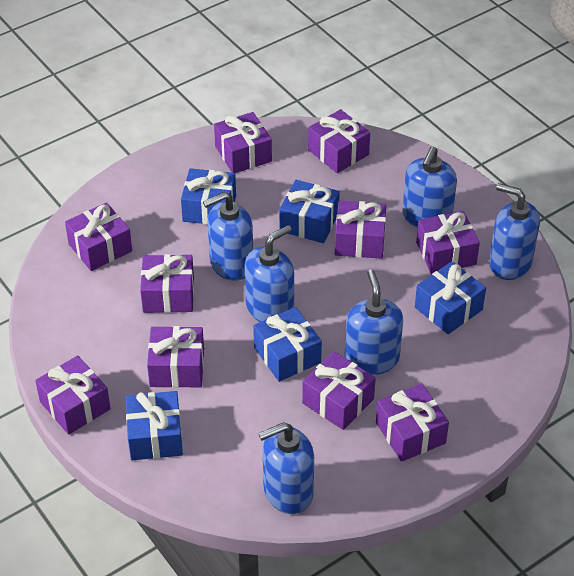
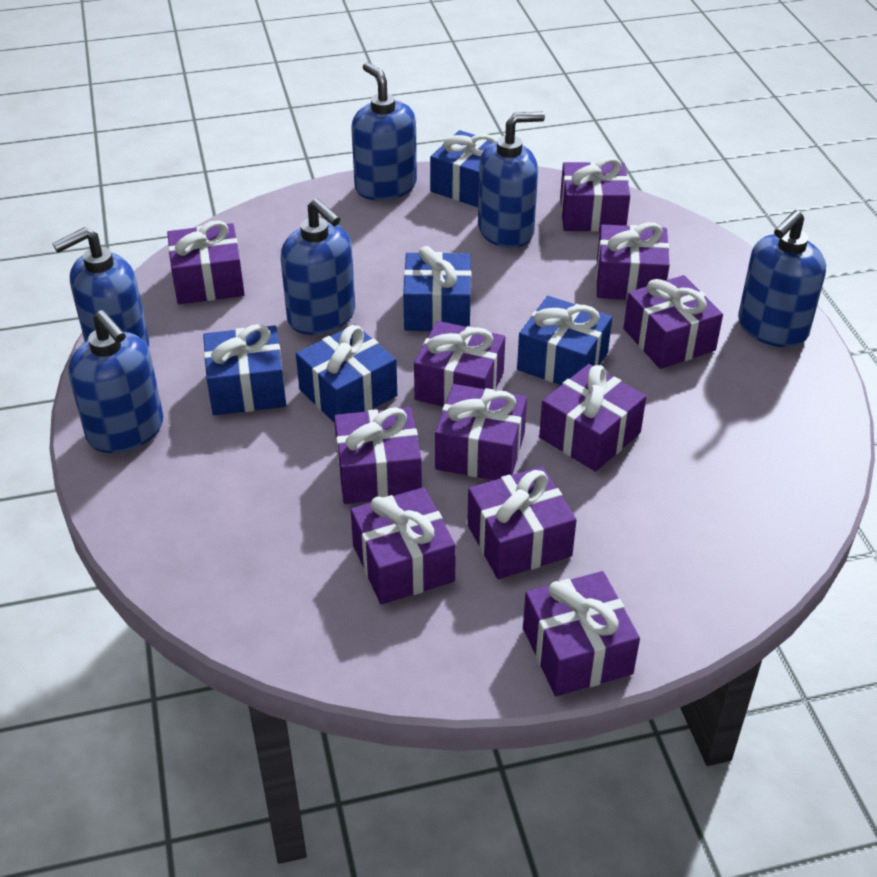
purple gift: 10 -> 11

